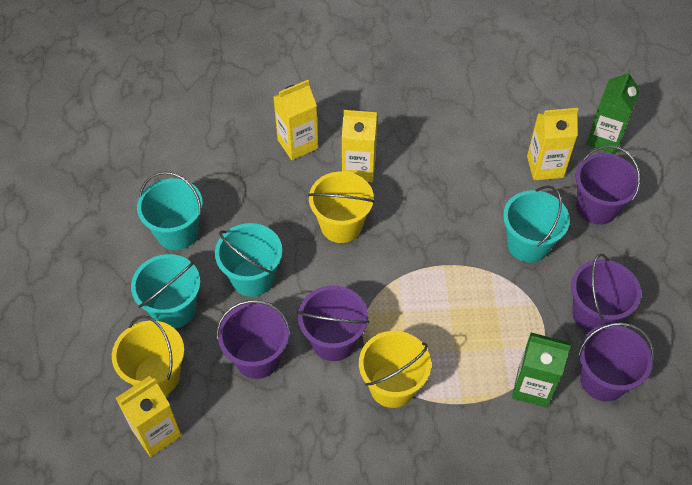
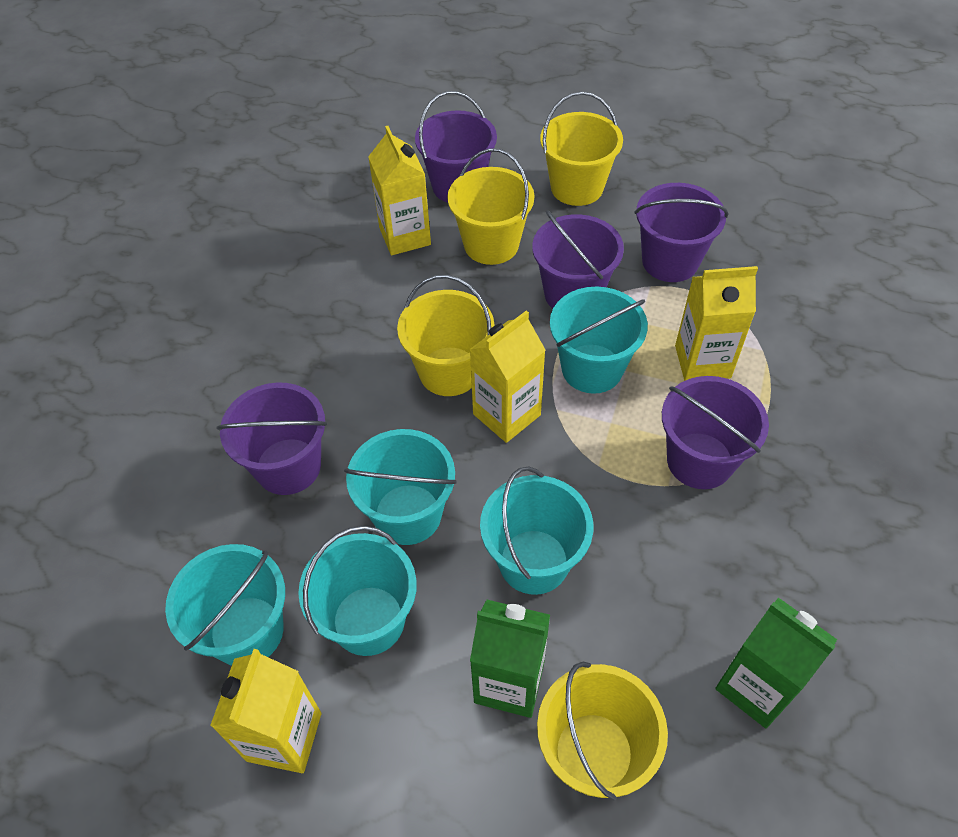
turquoise bucket: 4 -> 5
yellow bucket: 3 -> 4

